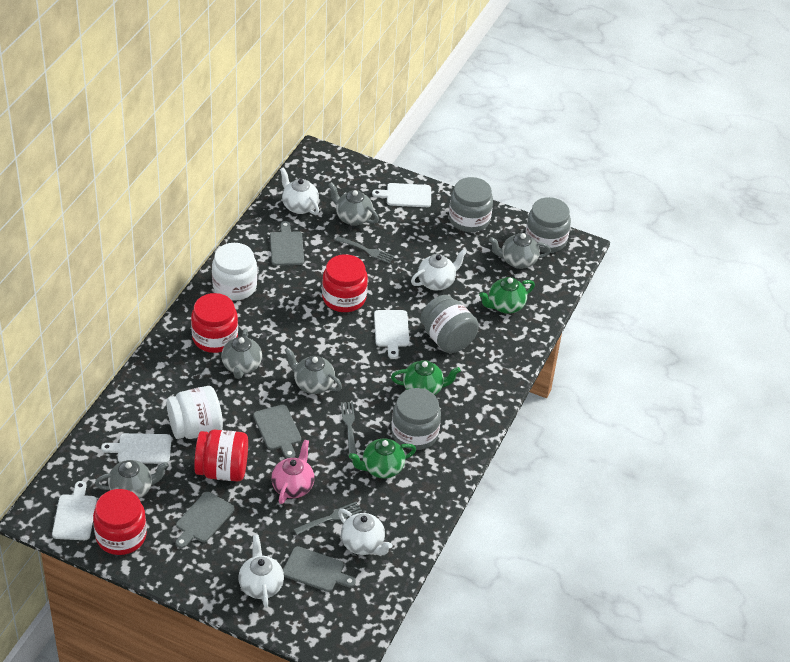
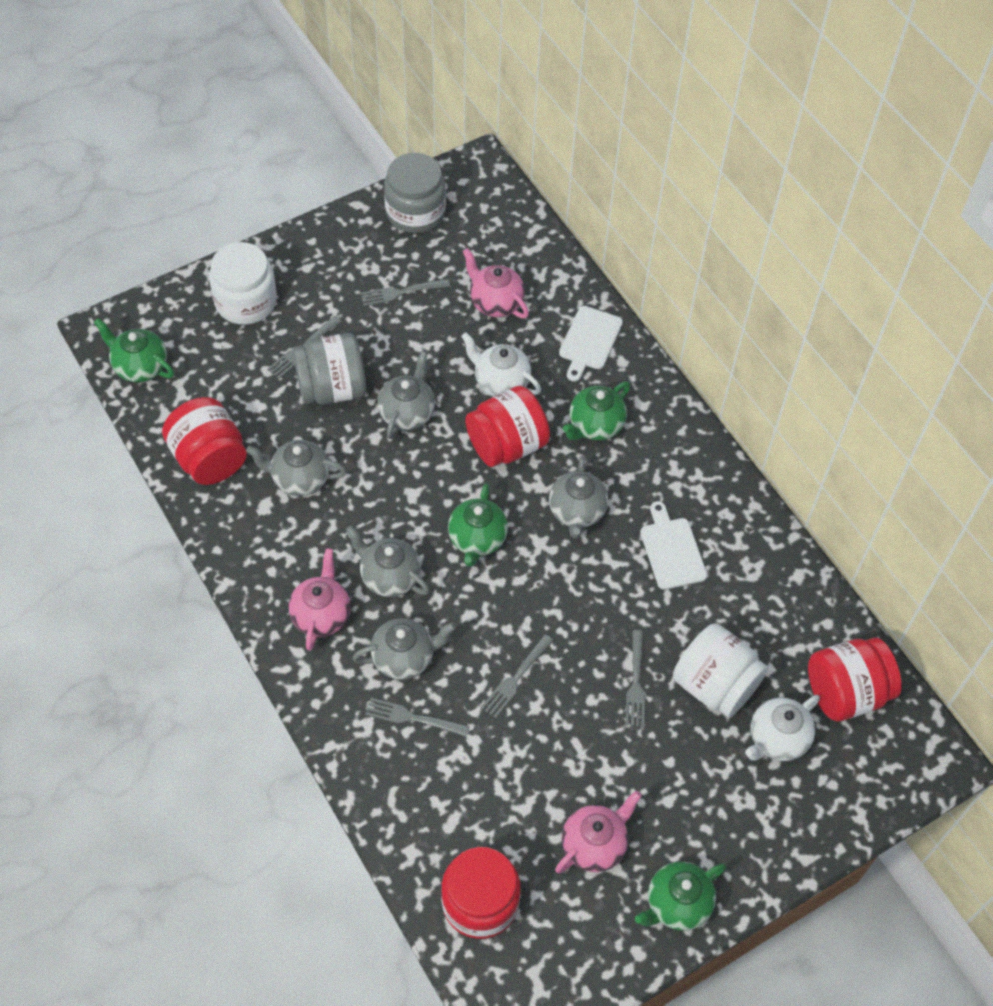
green teapot: 3 -> 4
grey cutting board: 4 -> 0
grey fork: 3 -> 5
grey jar: 4 -> 2
pink teapot: 1 -> 3
white cutting board: 4 -> 2
white teapot: 4 -> 2

